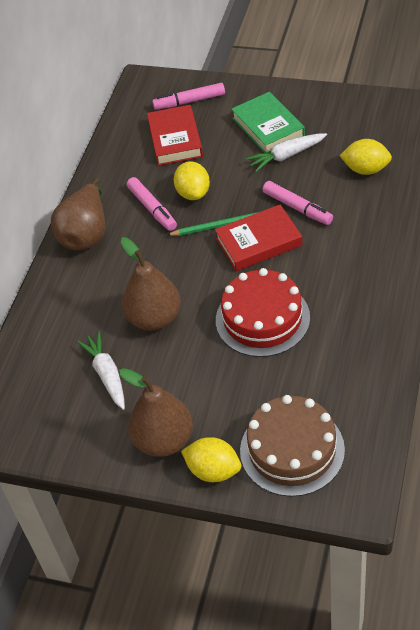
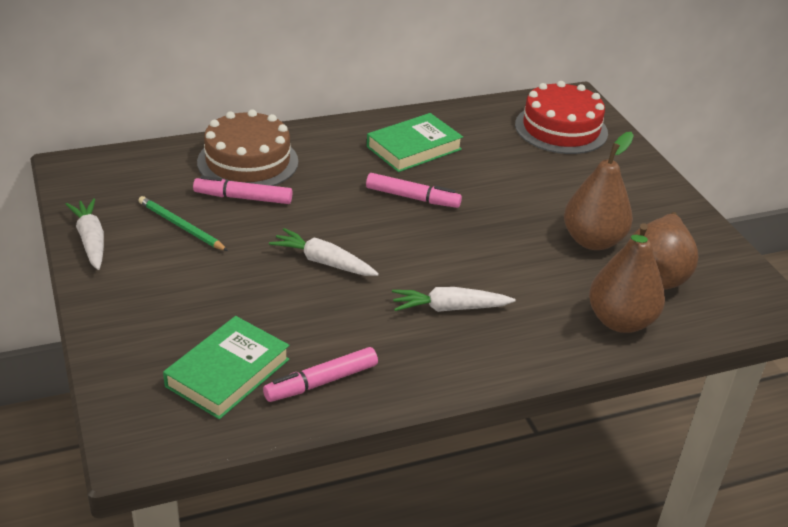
green book: 1 -> 2
red book: 2 -> 0
white carrot: 2 -> 3
yellow lemon: 3 -> 0

